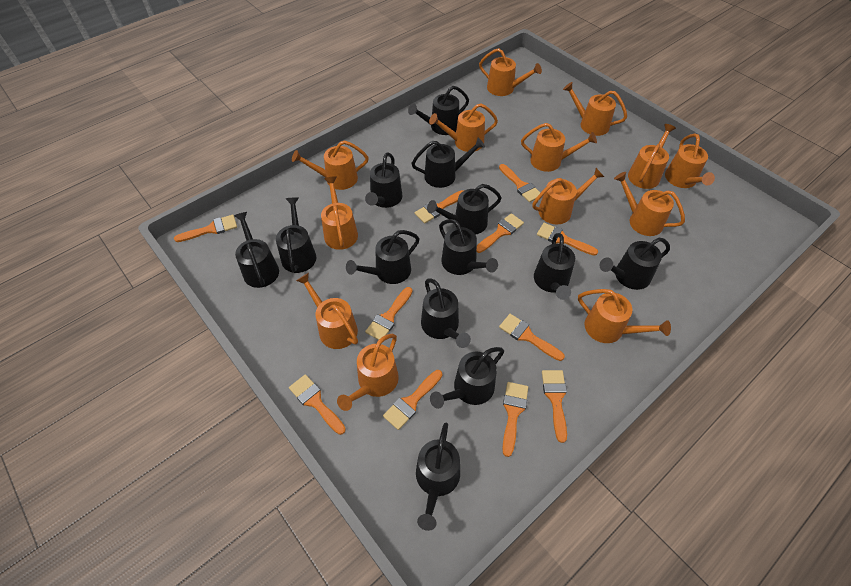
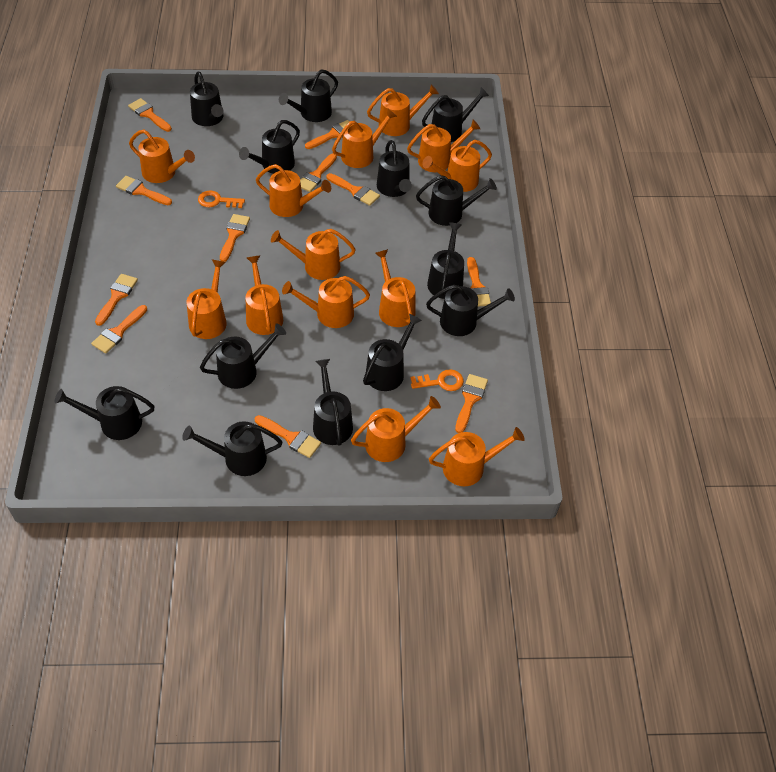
orange key: 0 -> 2

